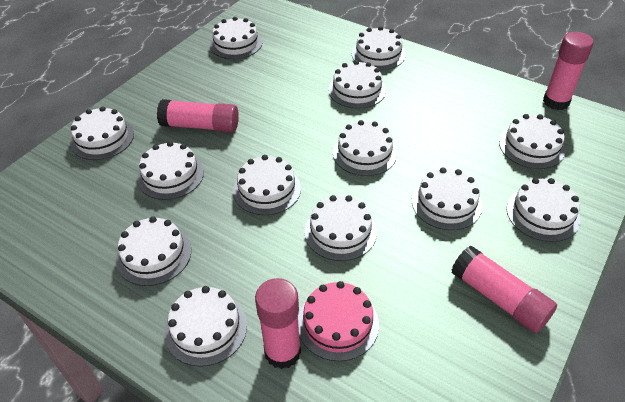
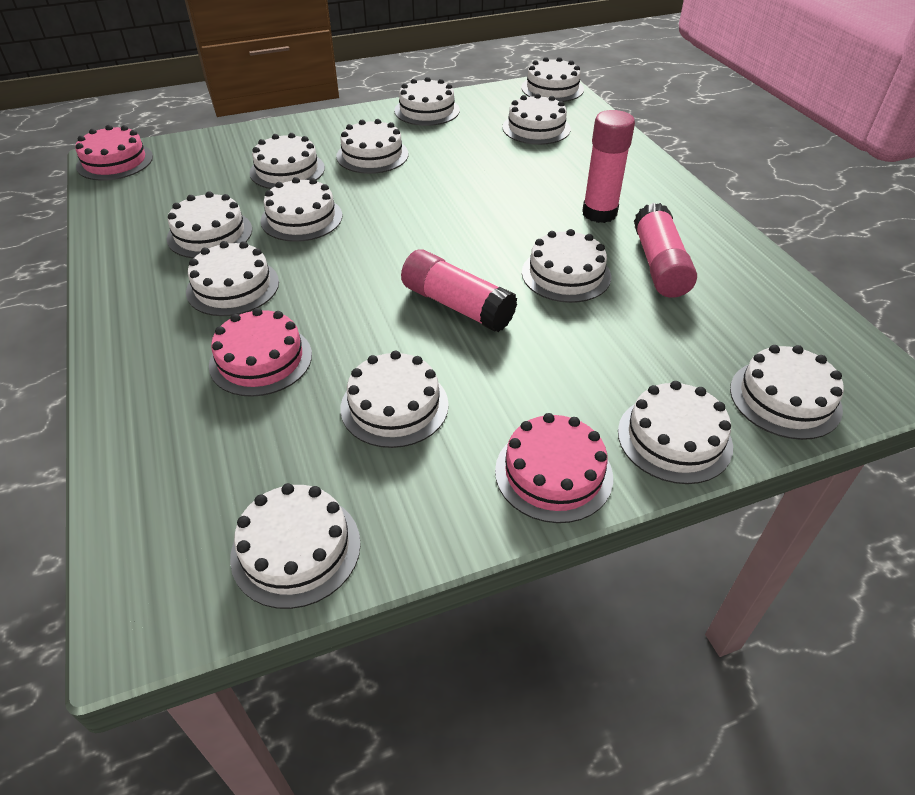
pink cake: 1 -> 3
pink glue stick: 4 -> 3

